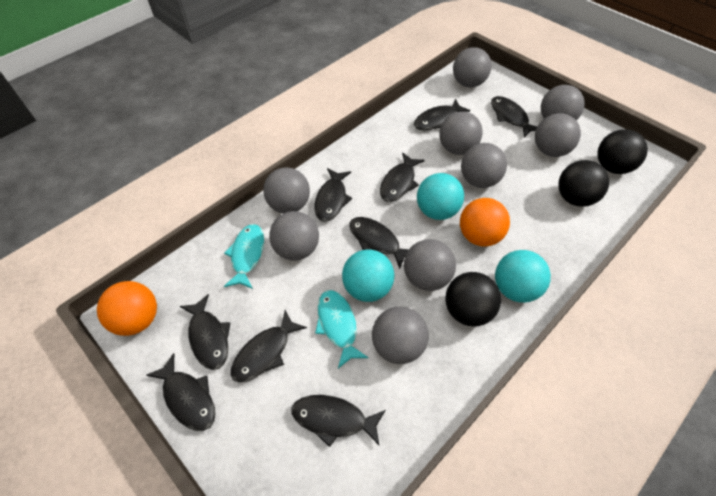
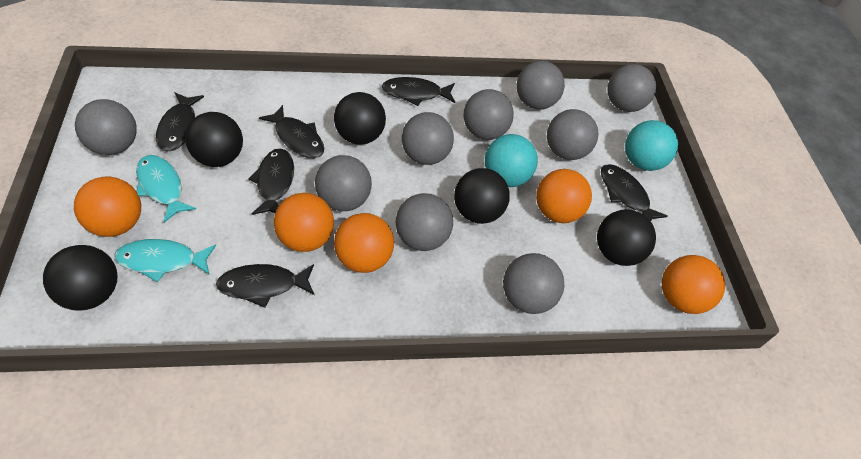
black ball: 3 -> 5
black fish: 9 -> 6
orange ball: 2 -> 5
turquoise ball: 3 -> 2

